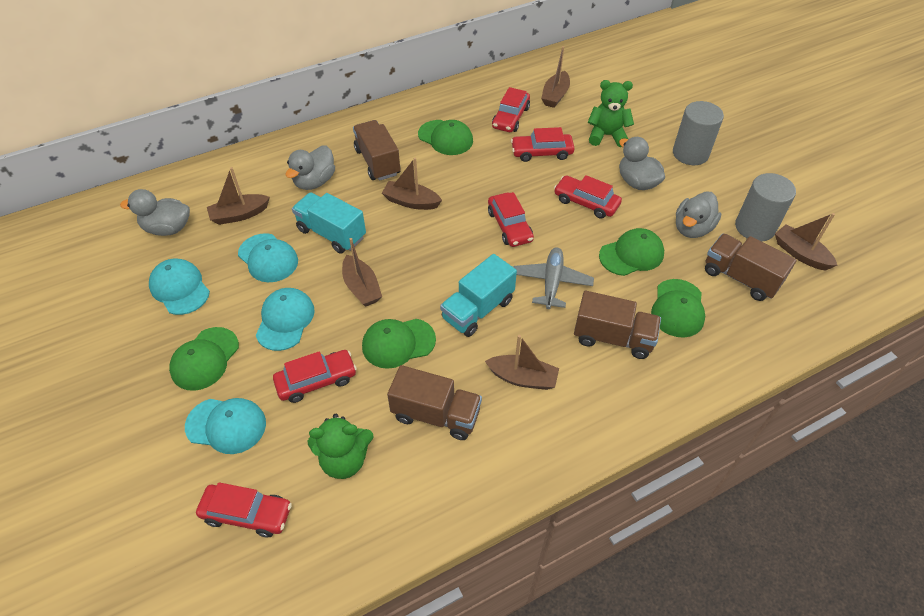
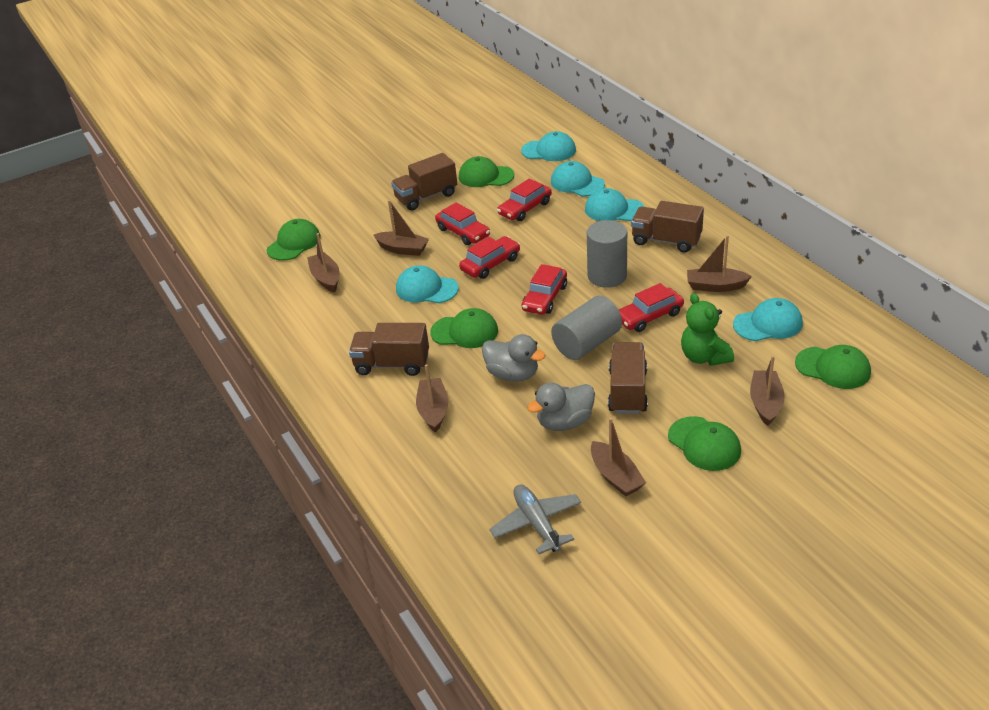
green teddy bear: 2 -> 1
grey duck: 4 -> 2
red car: 6 -> 5
turquoise cap: 4 -> 5
turquoise truck: 2 -> 0

